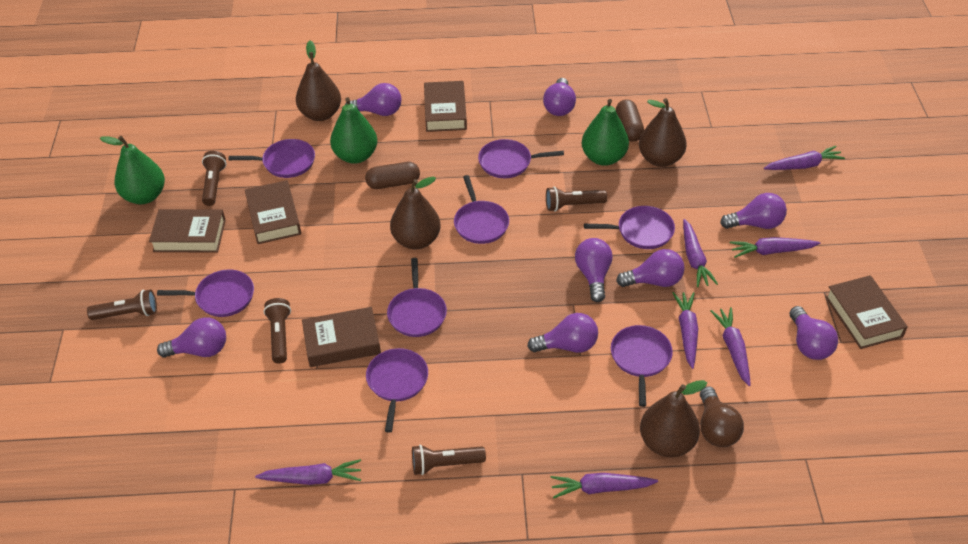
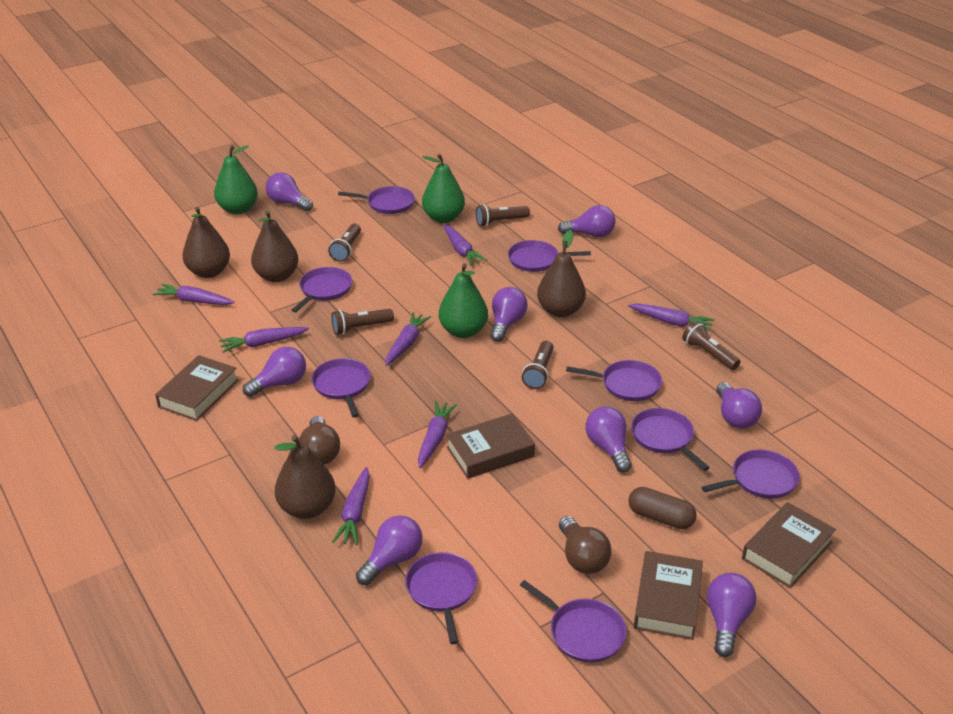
brown book: 5 -> 4
brown capsule: 2 -> 1
brown light bulb: 1 -> 2
purple pan: 8 -> 9

